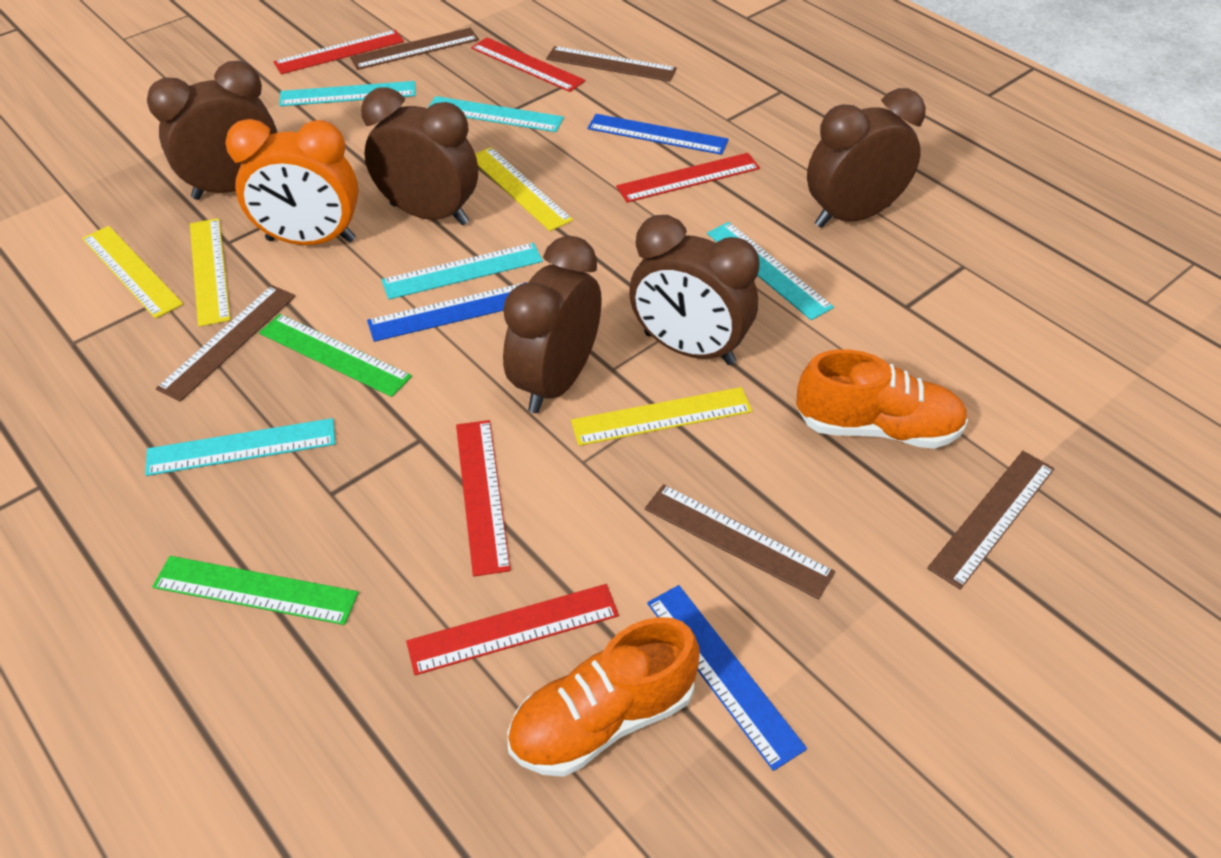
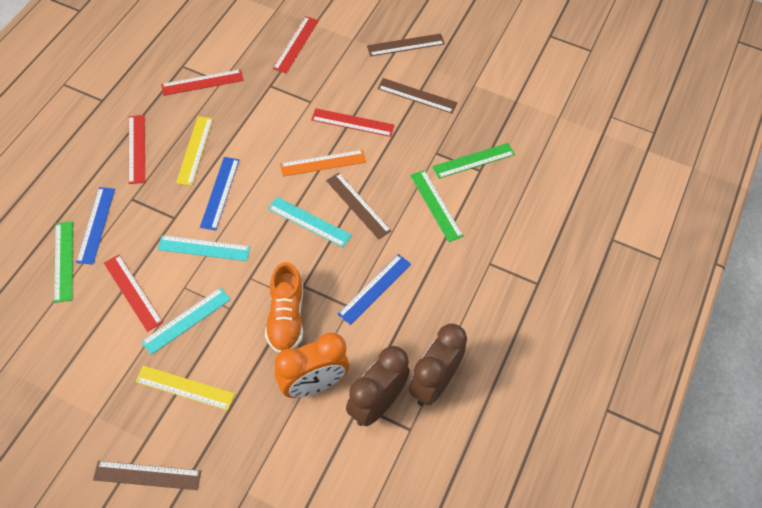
brown clock: 5 -> 2
brown ruler: 5 -> 4
green ruler: 2 -> 3
orange ruler: 0 -> 1
orange shoe: 2 -> 1
turquoise ruler: 5 -> 3
yellow ruler: 4 -> 2

